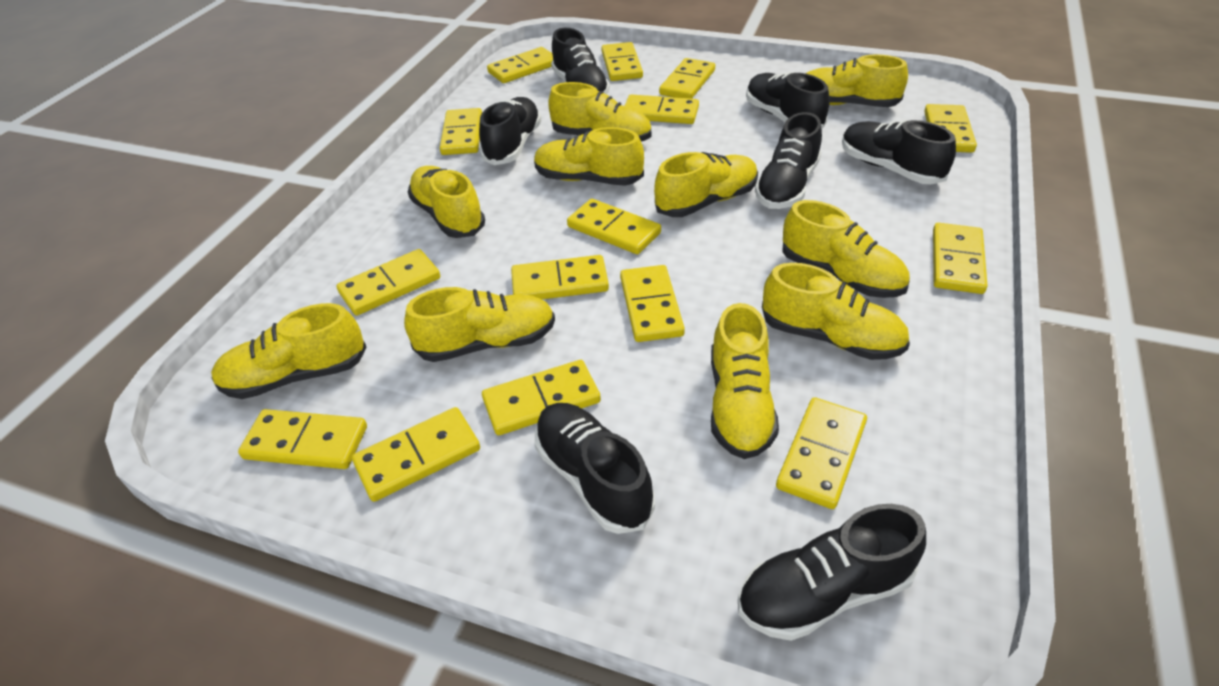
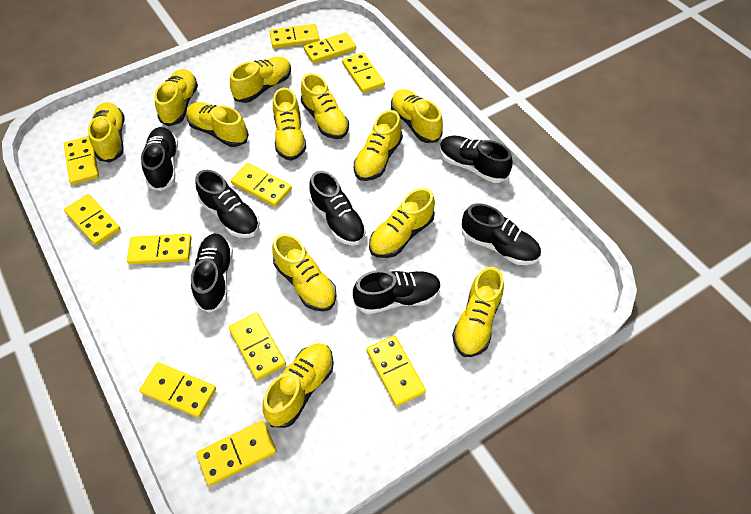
yellow domino: 15 -> 11
yellow shoe: 10 -> 12

